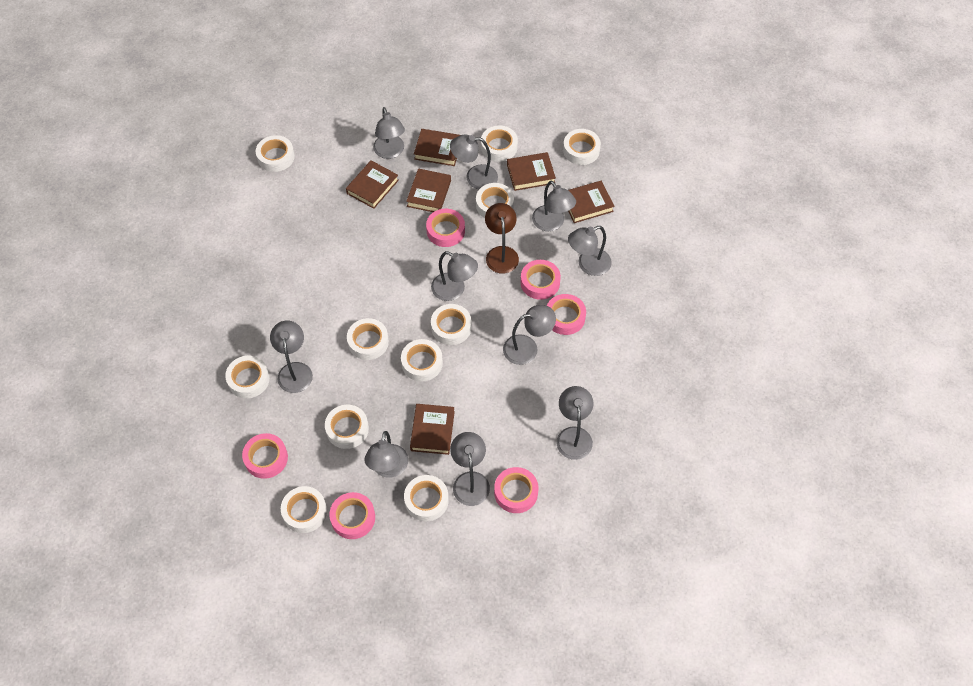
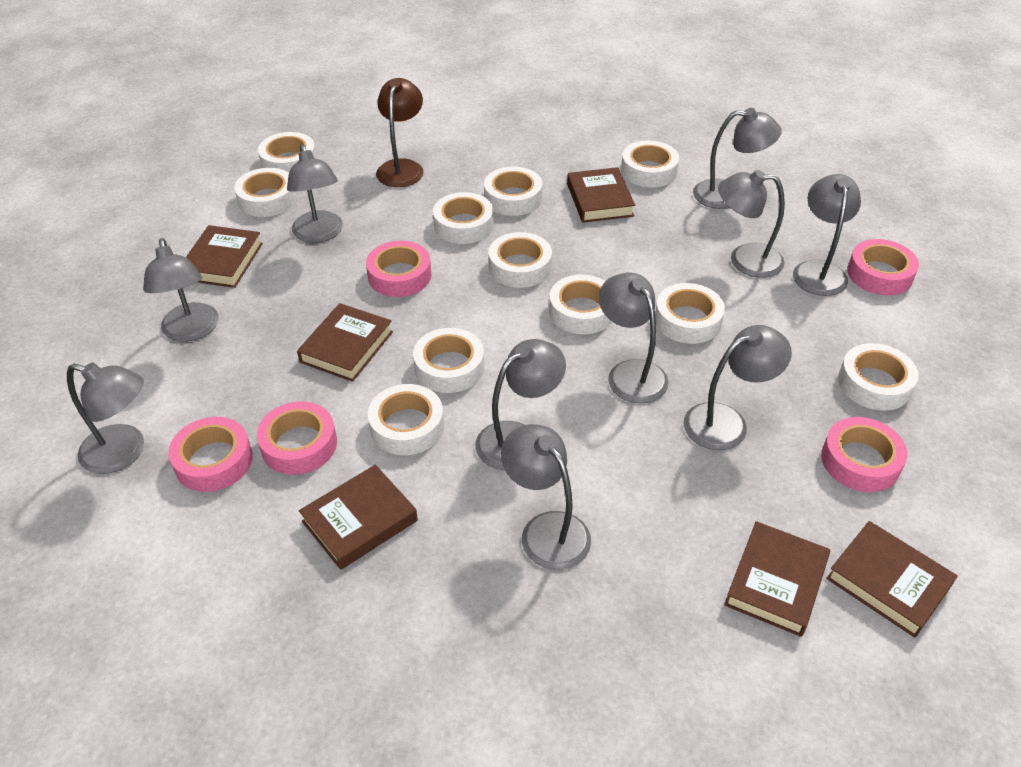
pink tape: 6 -> 5

